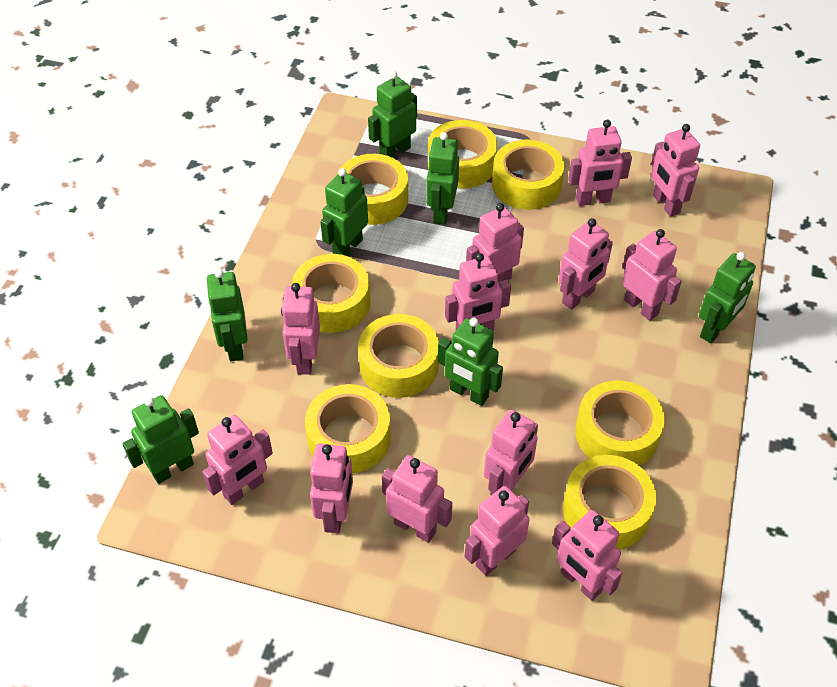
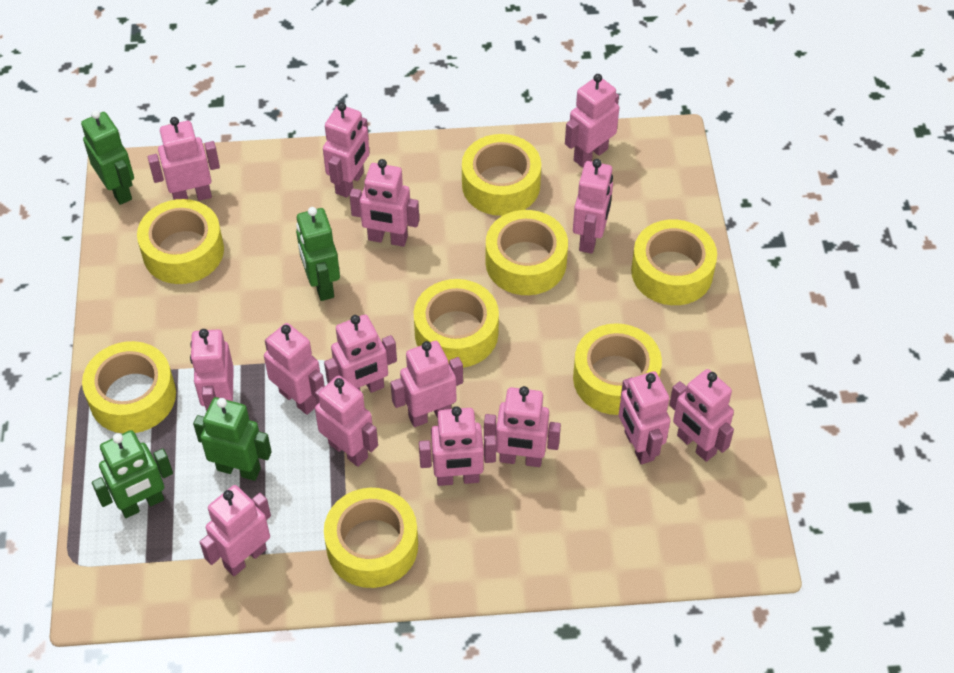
green robot: 7 -> 4
pink robot: 13 -> 15

